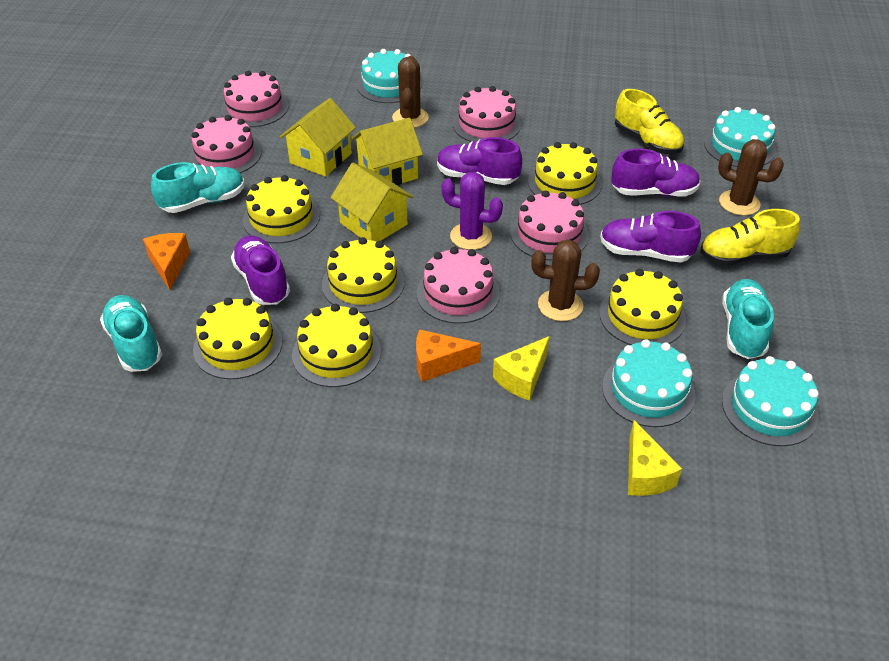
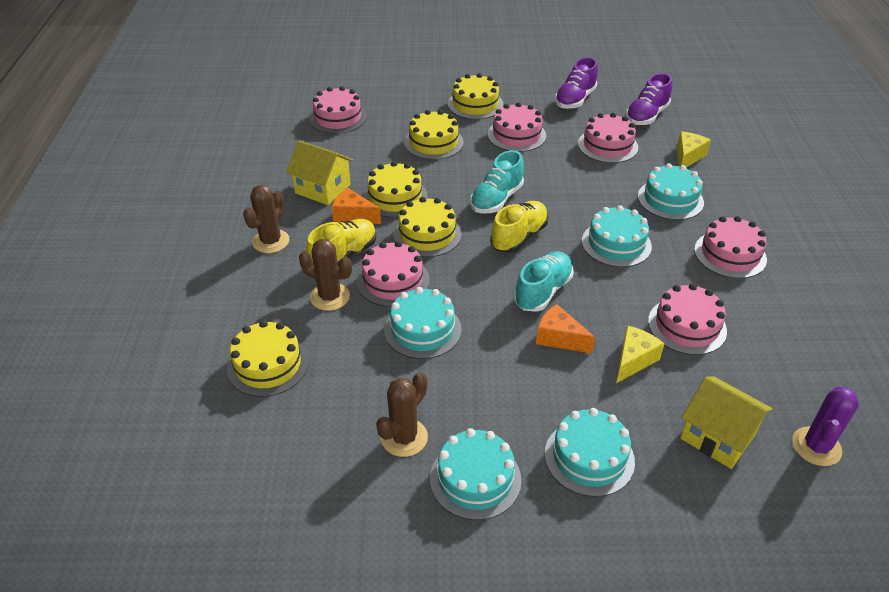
pink cake: 5 -> 6
purple shoe: 4 -> 2
turquoise cake: 4 -> 5
turquoise shoe: 3 -> 2
yellow cake: 6 -> 5
yellow house: 3 -> 2

